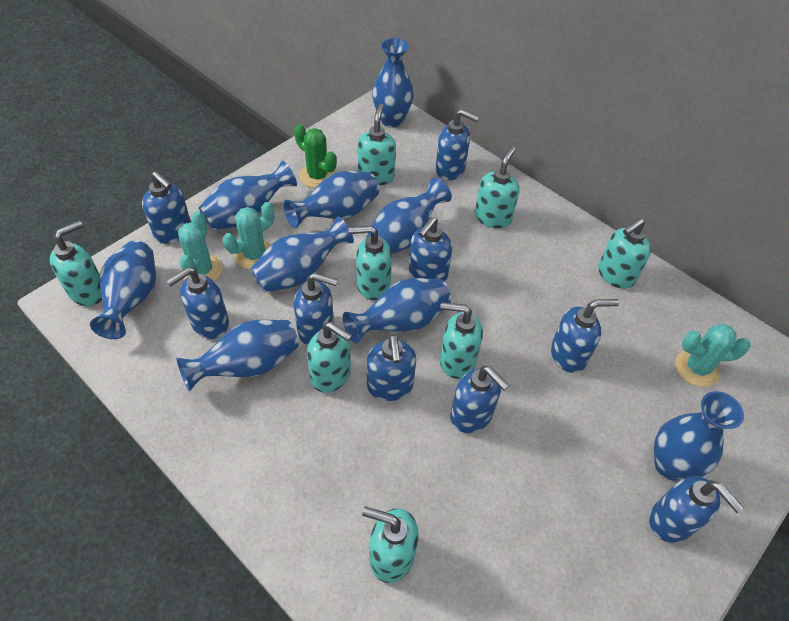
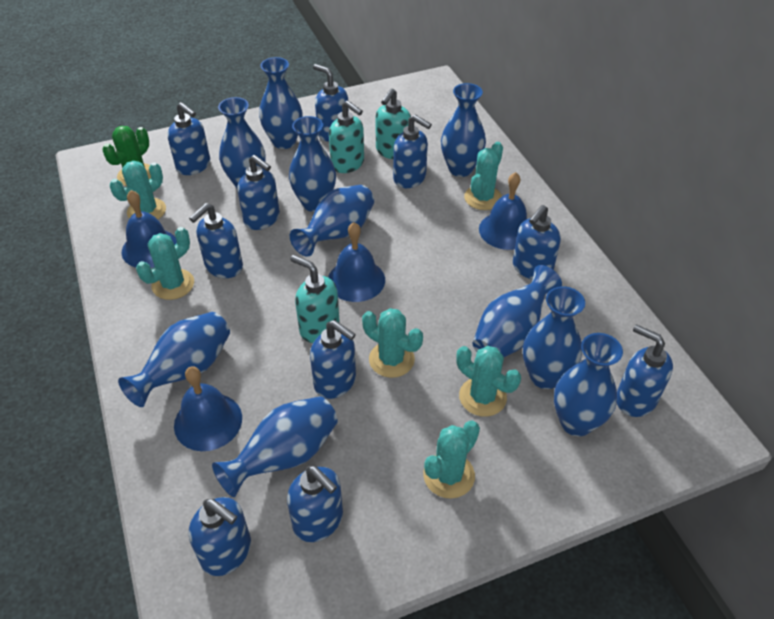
blue bell: 0 -> 4
blue soap dispenser: 9 -> 10
blue vase: 9 -> 10
turquoise cactus: 3 -> 6
turquoise soap dispenser: 8 -> 3

